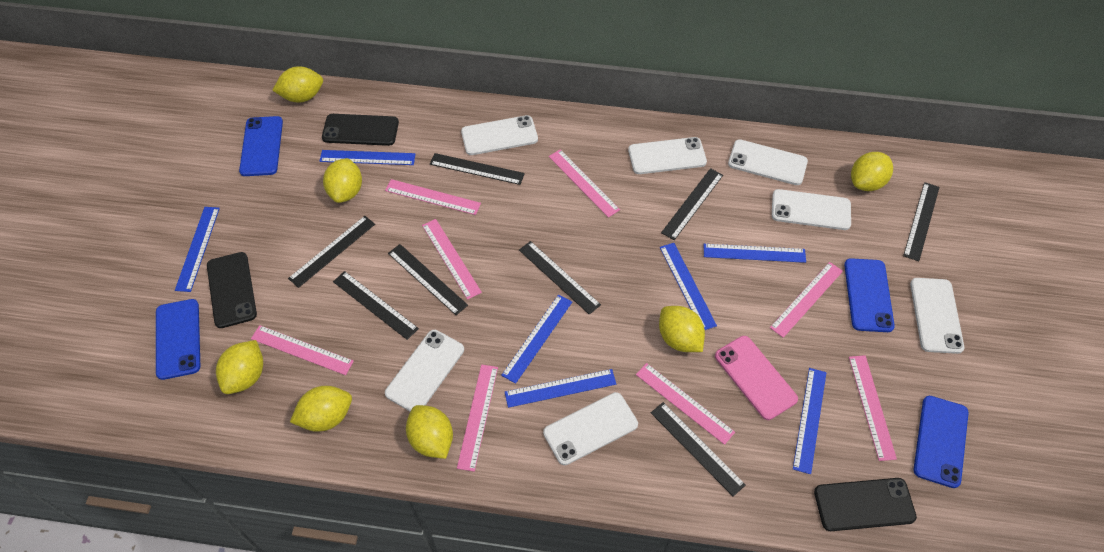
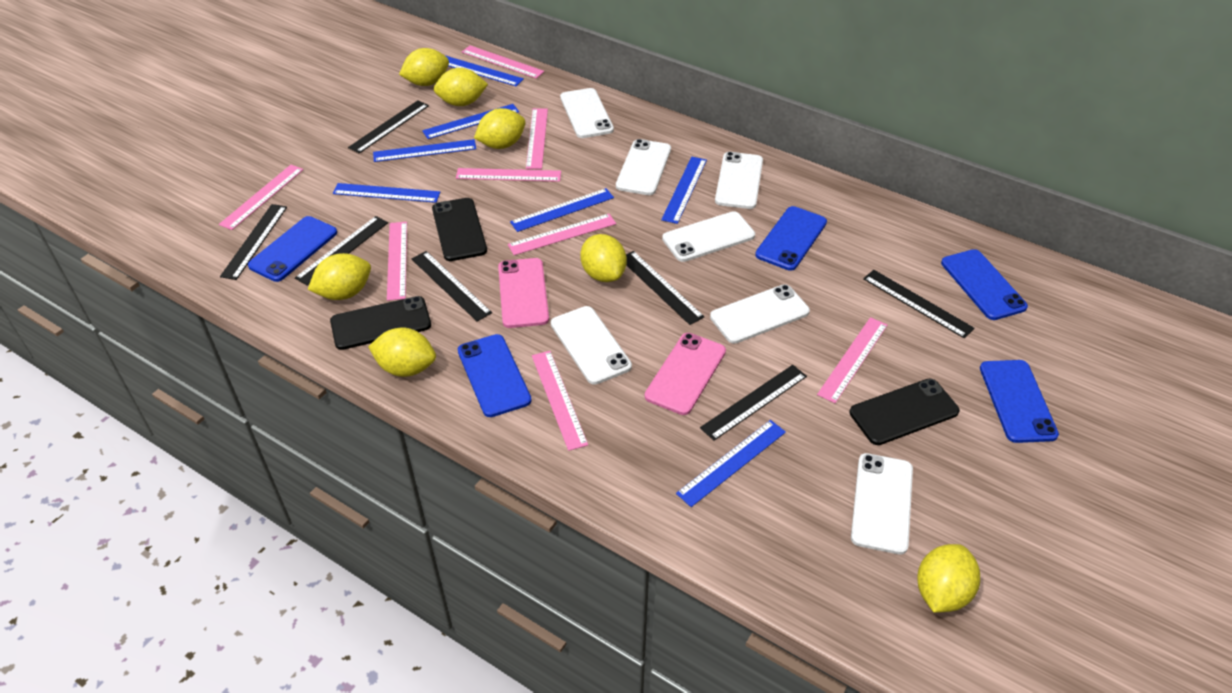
black ruler: 8 -> 7
blue phone: 4 -> 5
pink phone: 1 -> 2

